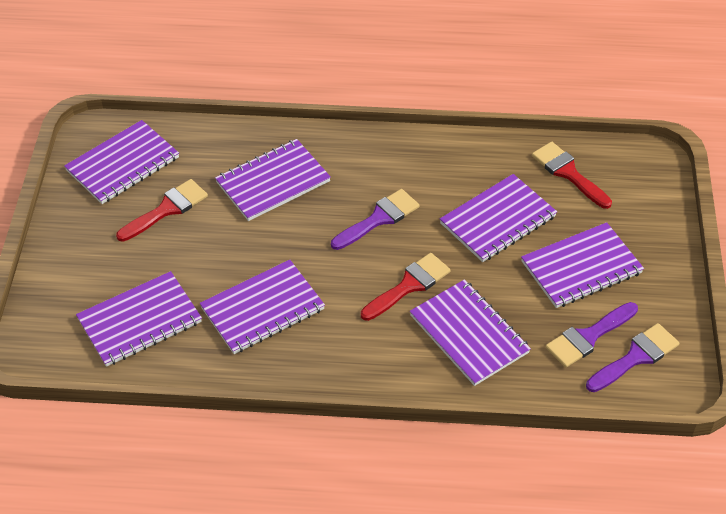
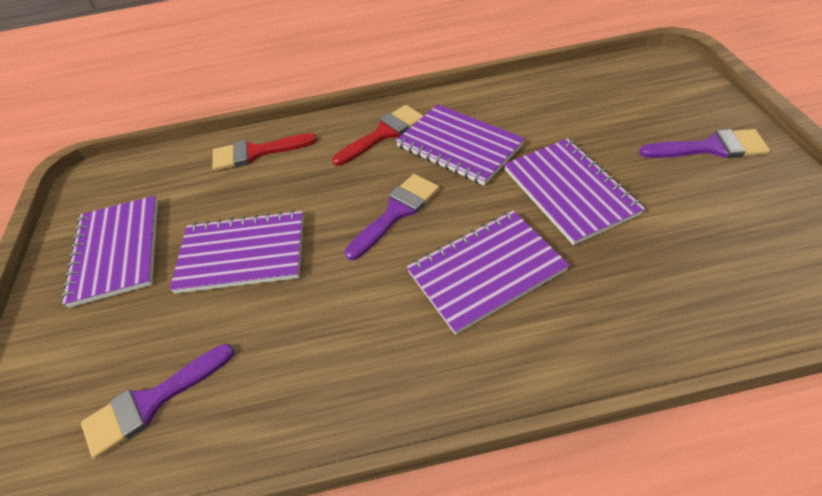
purple notebook: 7 -> 5
red brush: 3 -> 2

